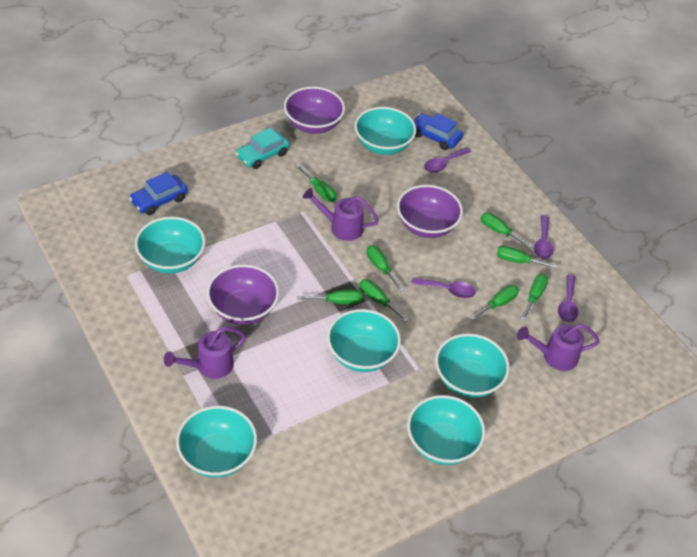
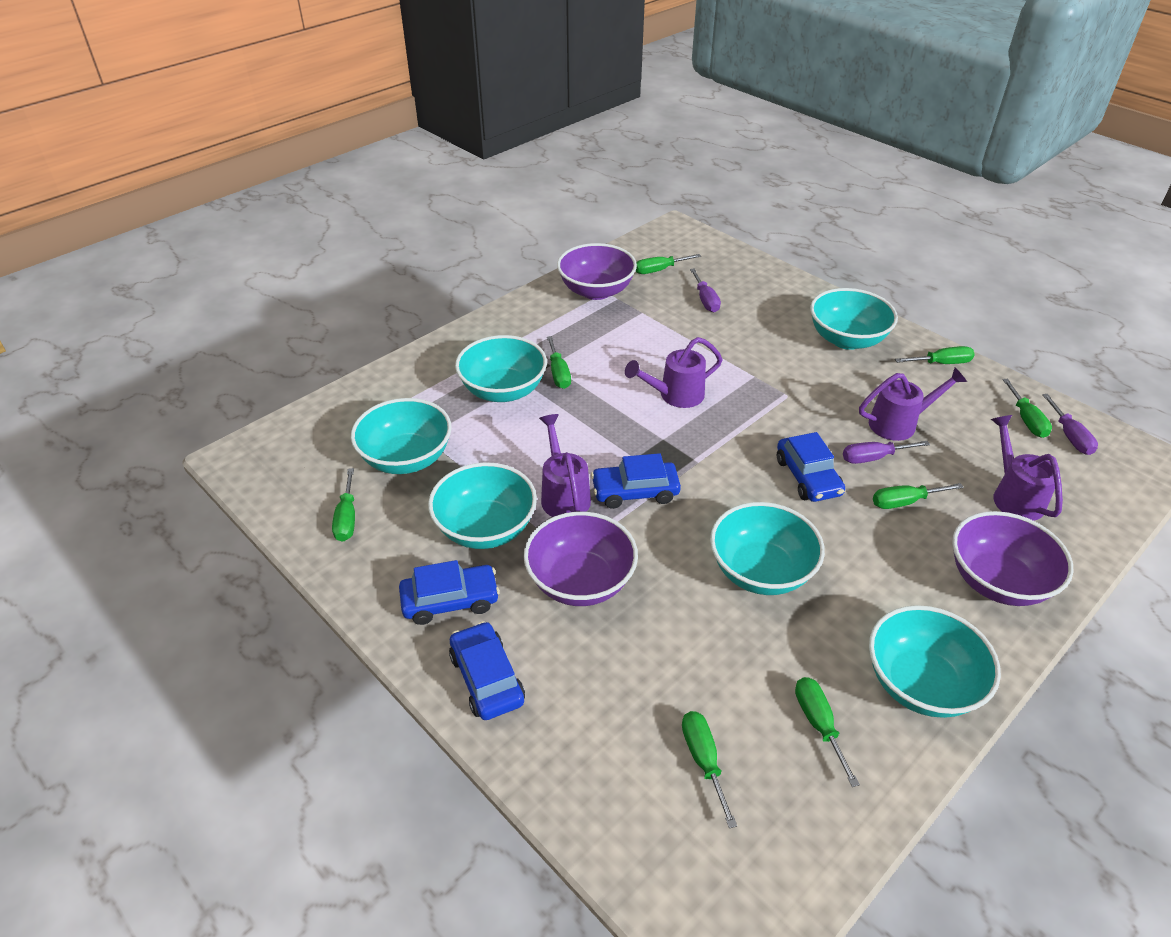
blue car: 2 -> 4
purple screwdriver: 0 -> 3
purple spoon: 4 -> 0
purple watering can: 3 -> 4
turquoise car: 1 -> 0

